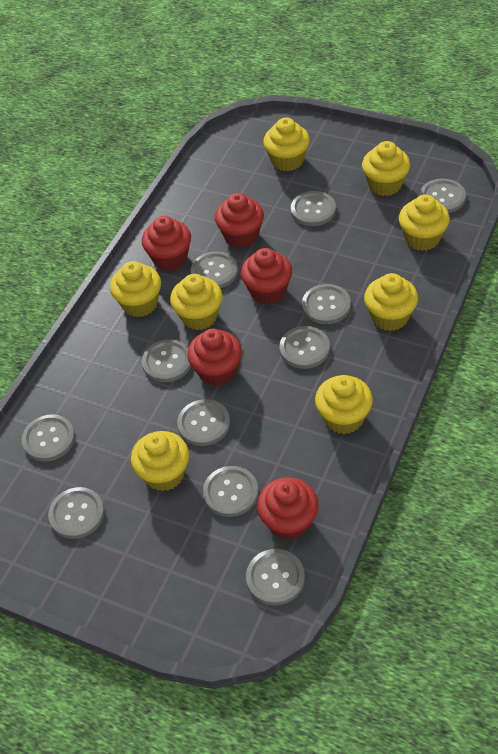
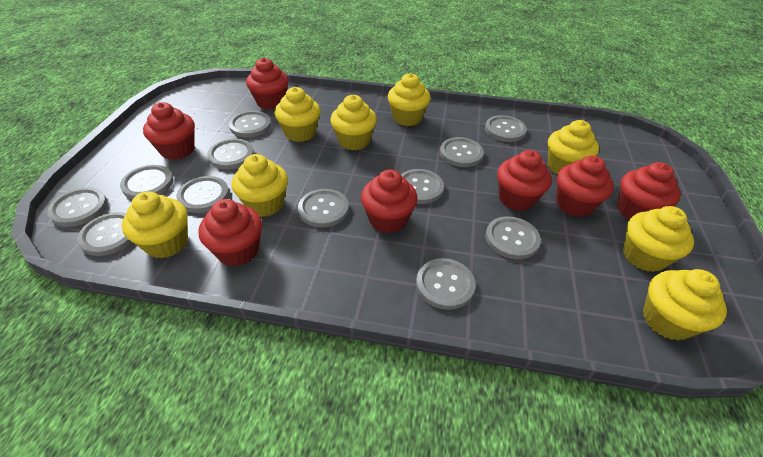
grey button: 11 -> 12
red cupcake: 5 -> 7

